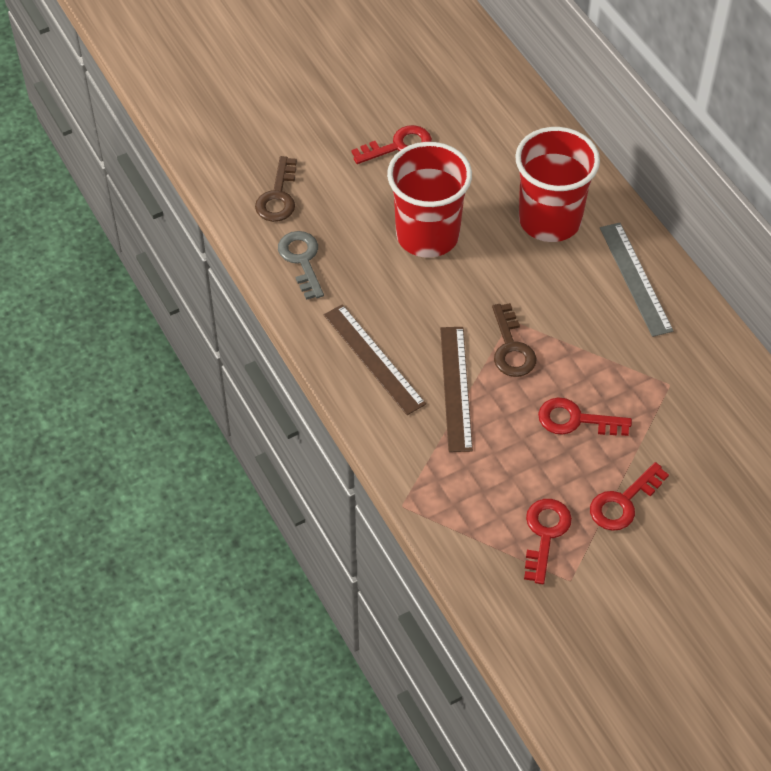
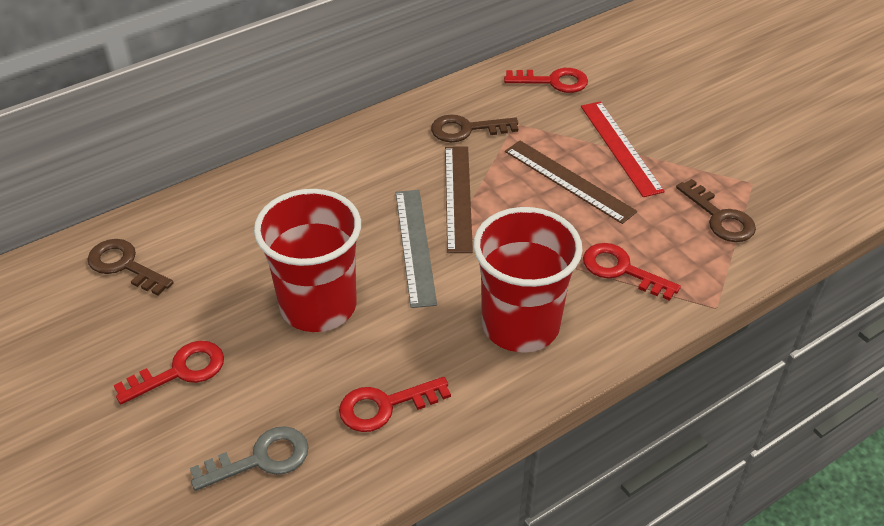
brown key: 2 -> 3
red ruler: 0 -> 1

